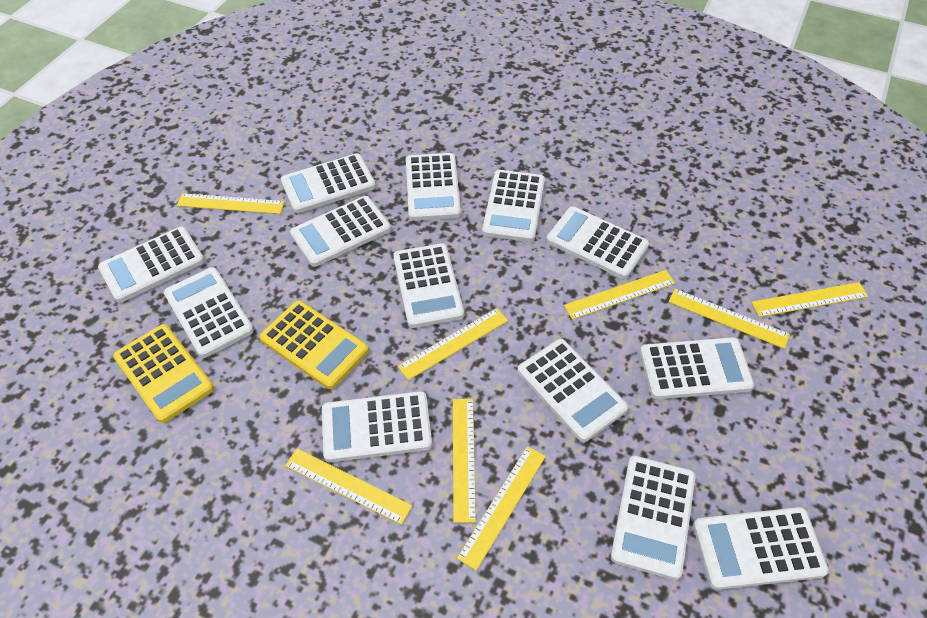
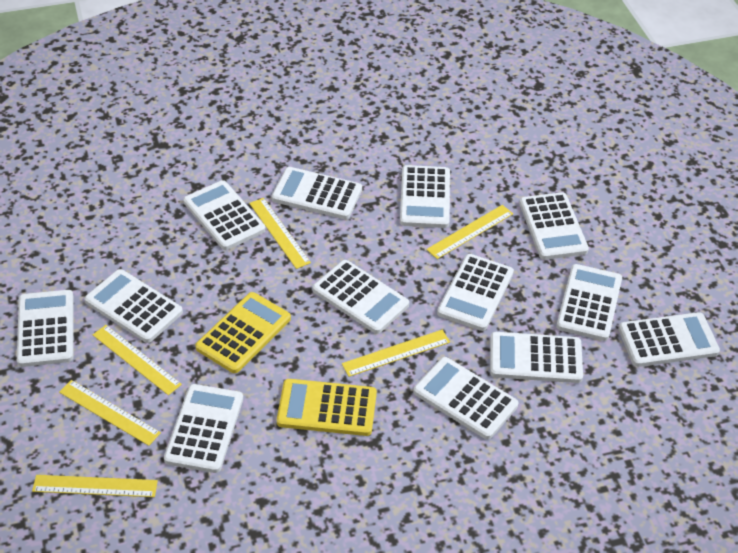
yellow ruler: 8 -> 6

